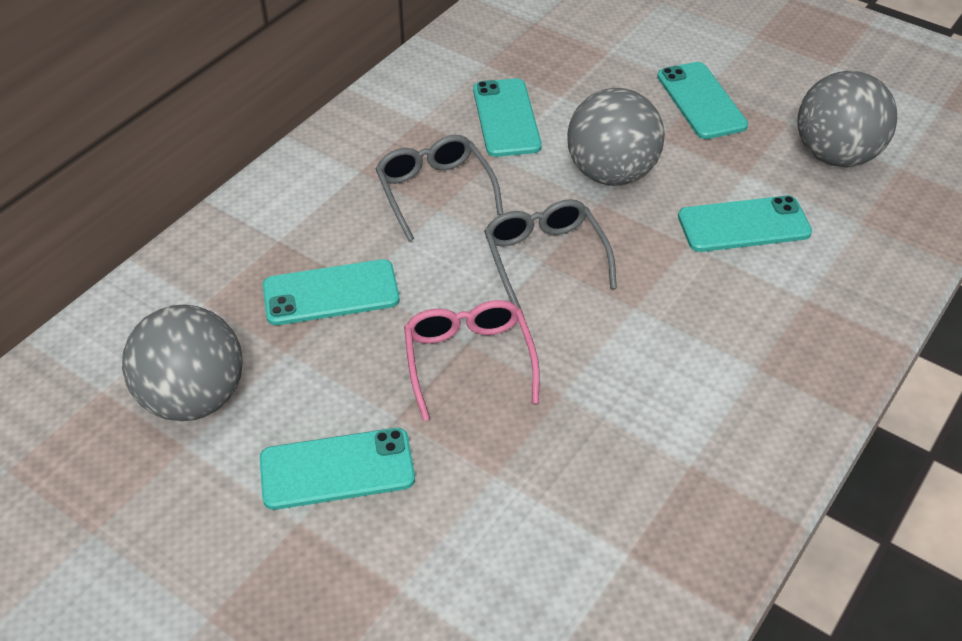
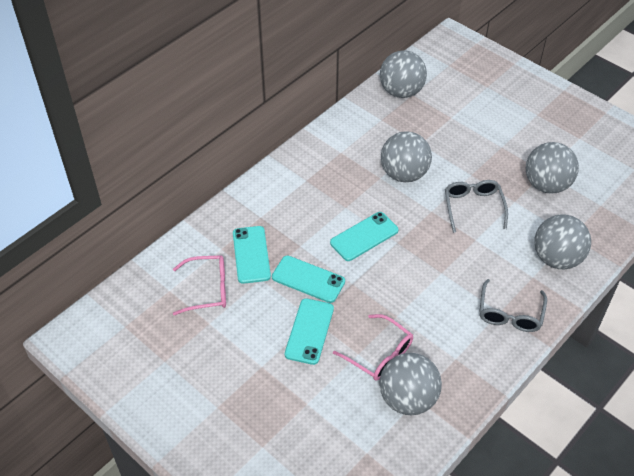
grey ball: 3 -> 5
pink glasses: 1 -> 2
turquoise phone: 5 -> 4

